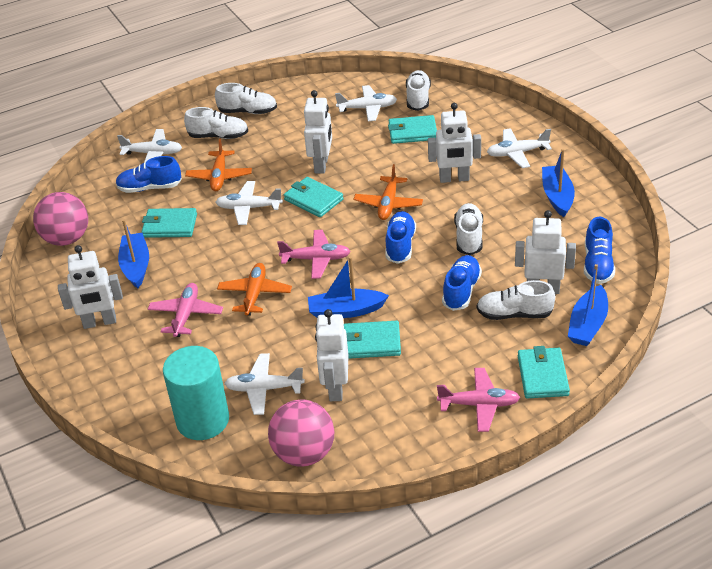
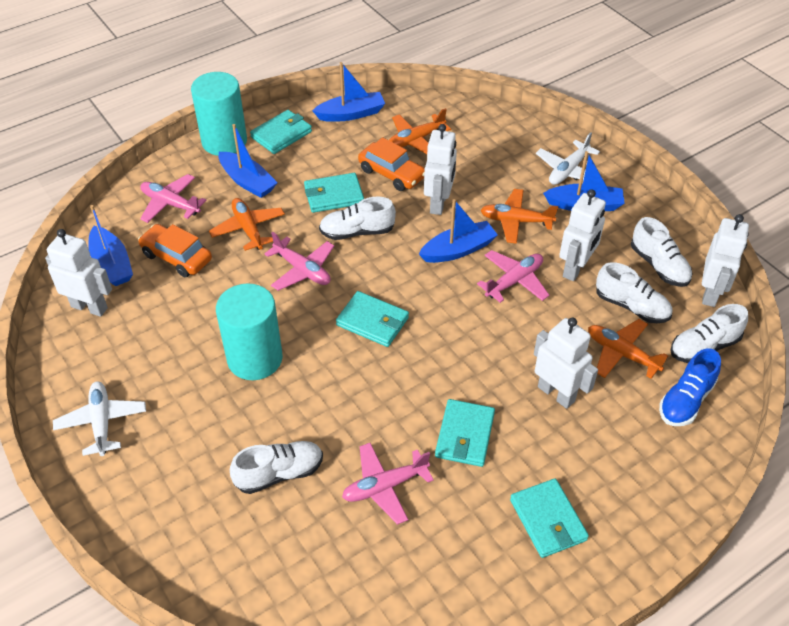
blue boat: 4 -> 5
blue shoe: 4 -> 1
orange car: 0 -> 2
orange plane: 3 -> 4
pink ball: 2 -> 0
pink plane: 3 -> 4
turquoise cylinder: 1 -> 2
white plane: 5 -> 2

